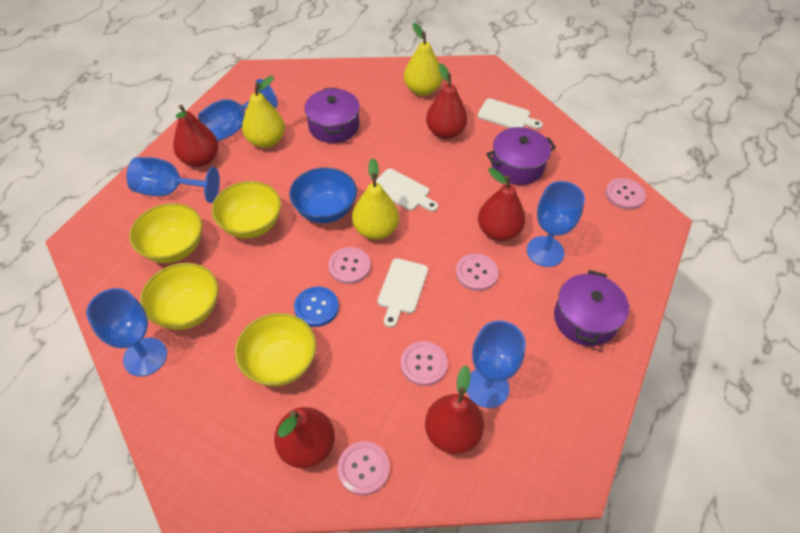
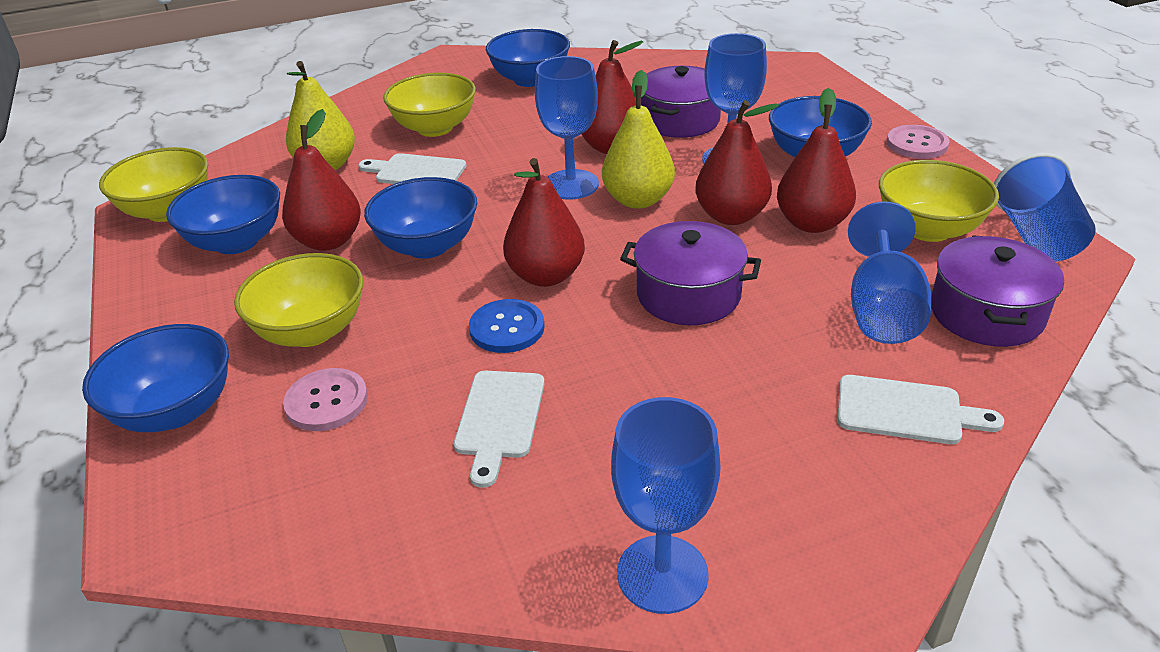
blue bowl: 1 -> 5
blue cup: 0 -> 1
blue goblet: 5 -> 4
pink button: 5 -> 2
yellow pear: 3 -> 2

